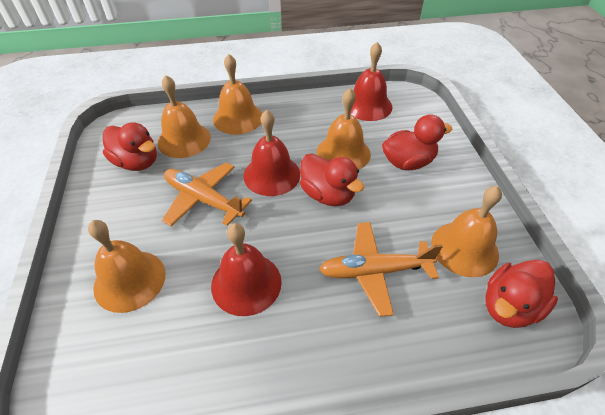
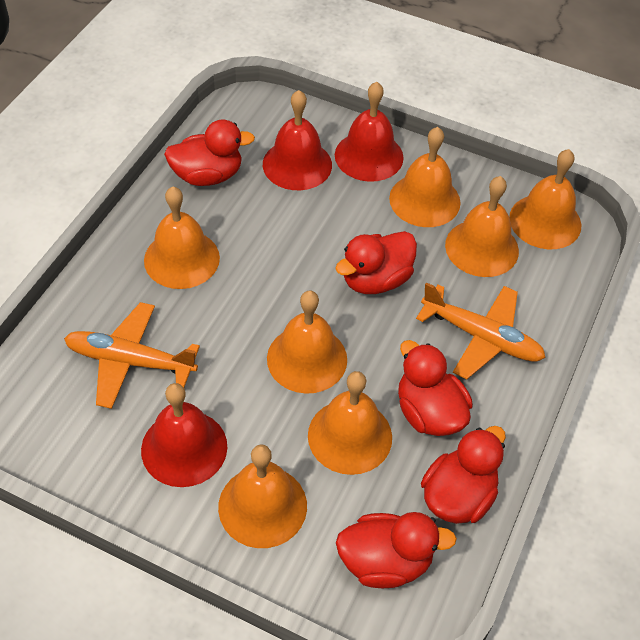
orange bell: 5 -> 7
red duck: 4 -> 5

